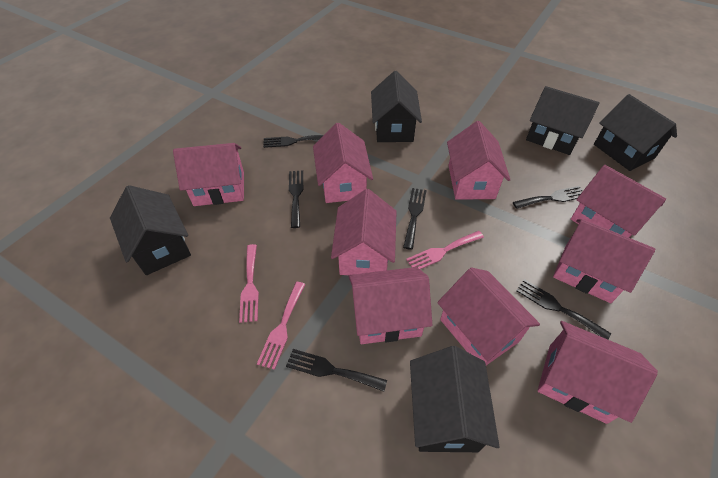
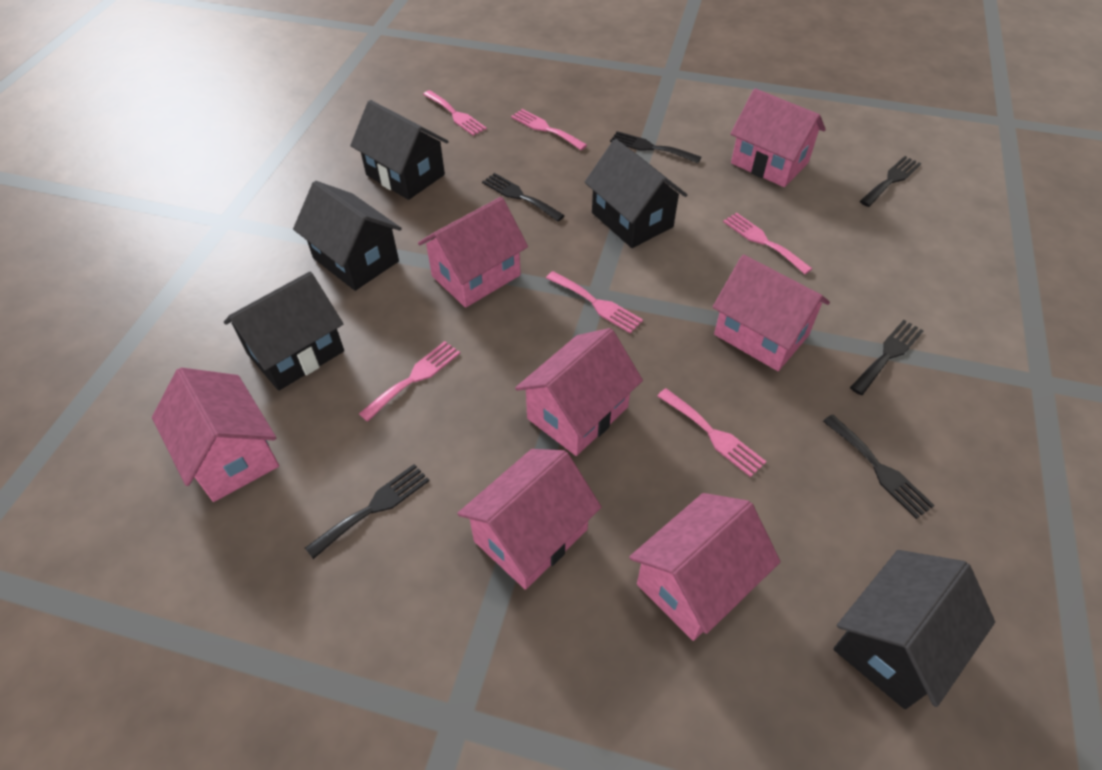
pink fork: 3 -> 6
pink house: 9 -> 7

